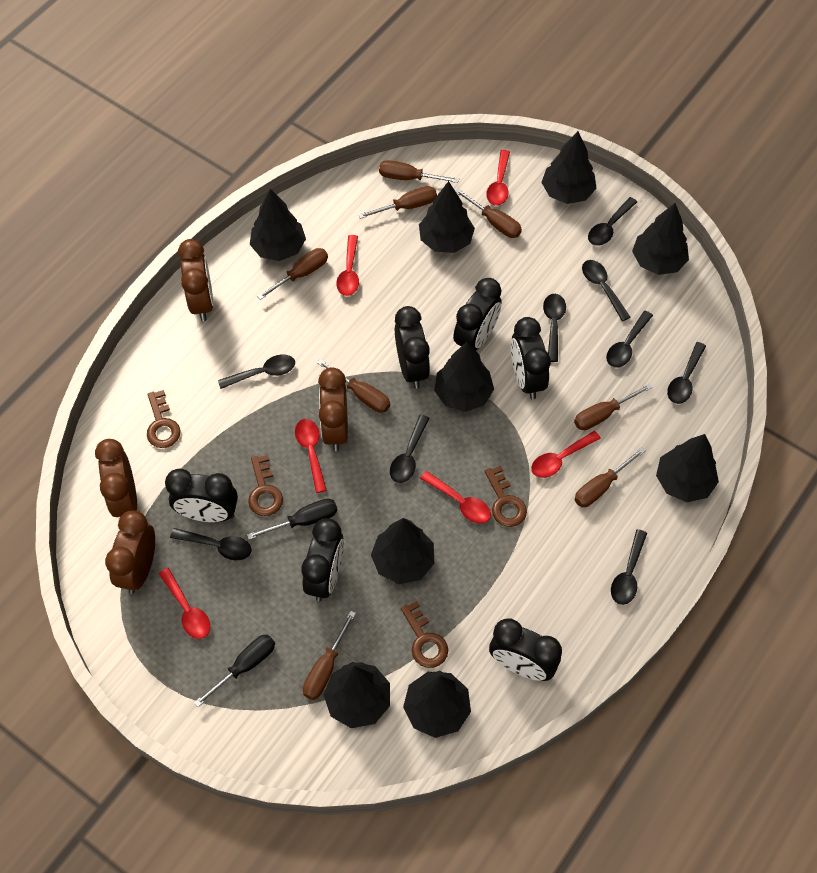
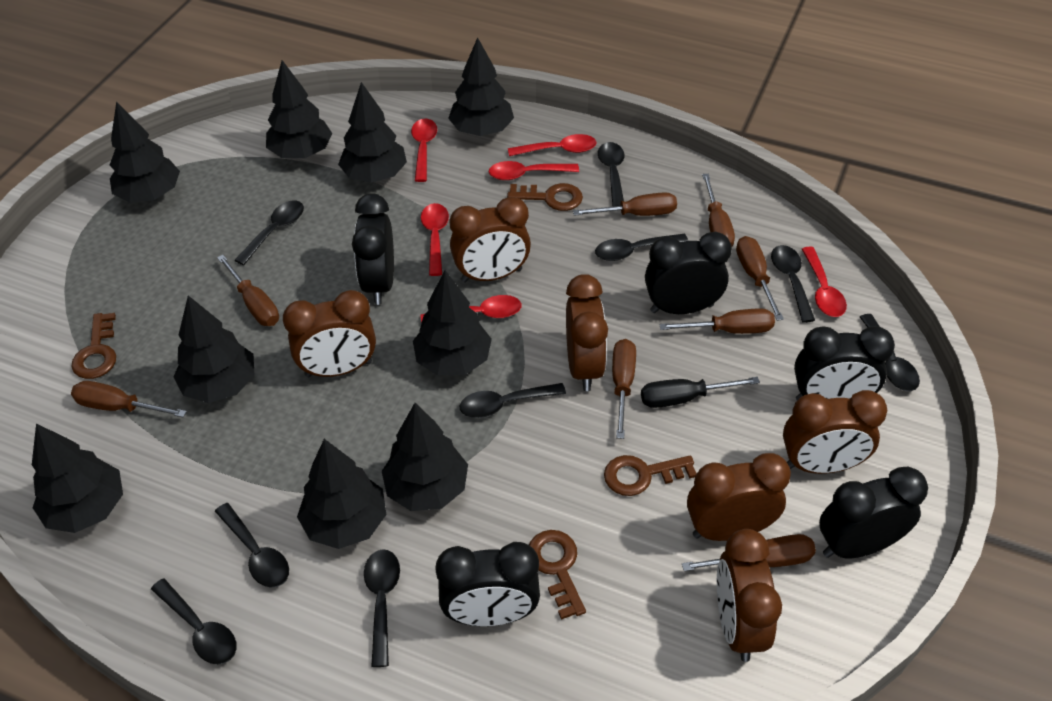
black clock: 6 -> 5
black screwdriver: 2 -> 1
brown clock: 4 -> 6

